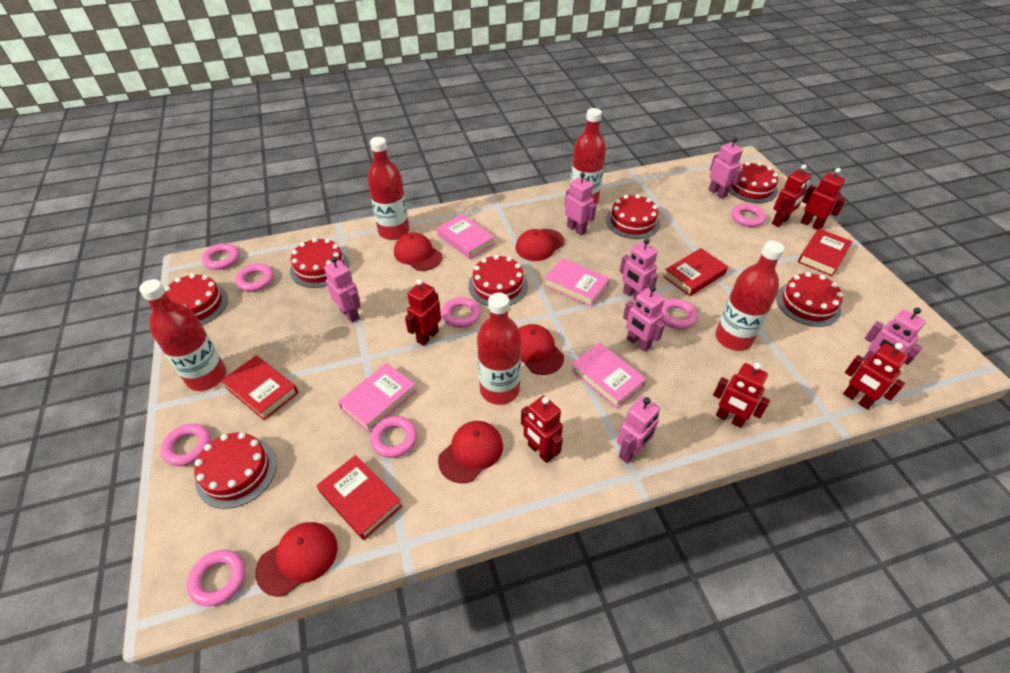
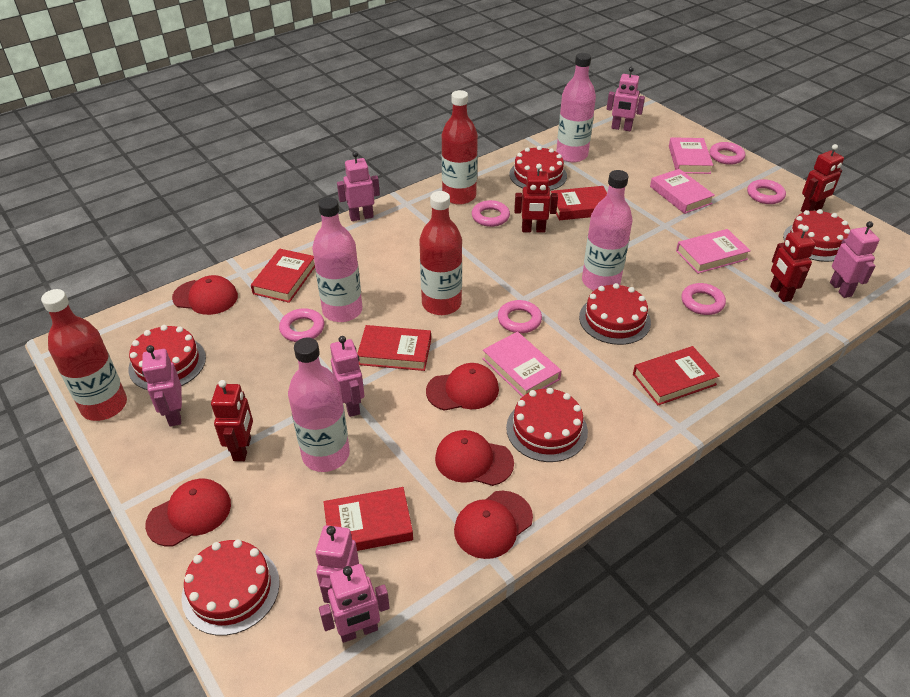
pink bottle: 0 -> 4
pink ring: 8 -> 6
red book: 4 -> 5
red bottle: 5 -> 3
red cake: 7 -> 6
red robot: 6 -> 4

